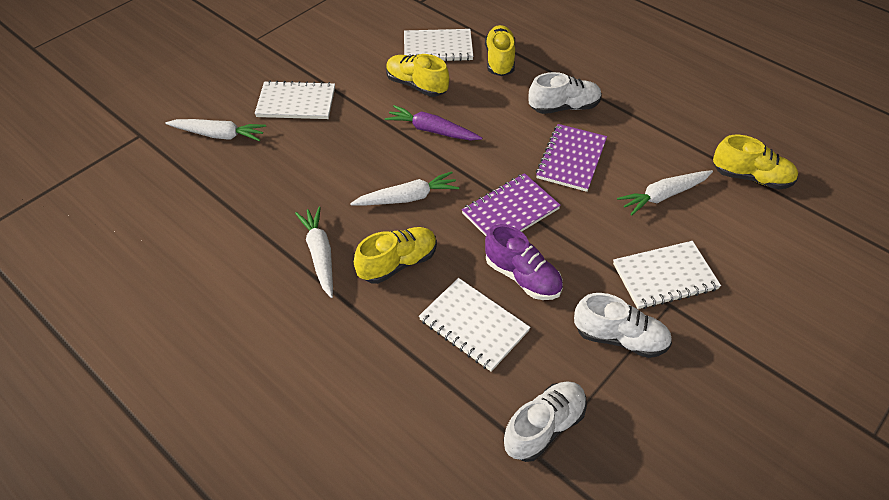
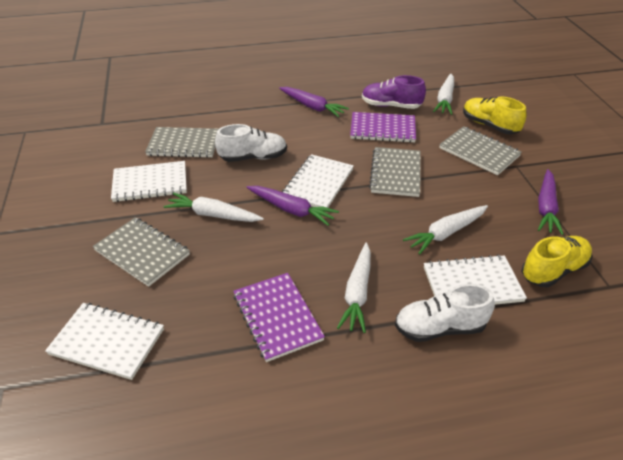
grey notebook: 0 -> 4
purple carrot: 1 -> 3
white shoe: 3 -> 2
yellow shoe: 4 -> 2

